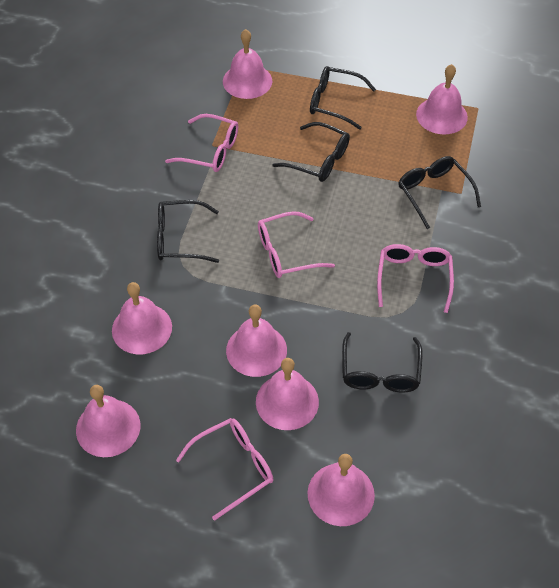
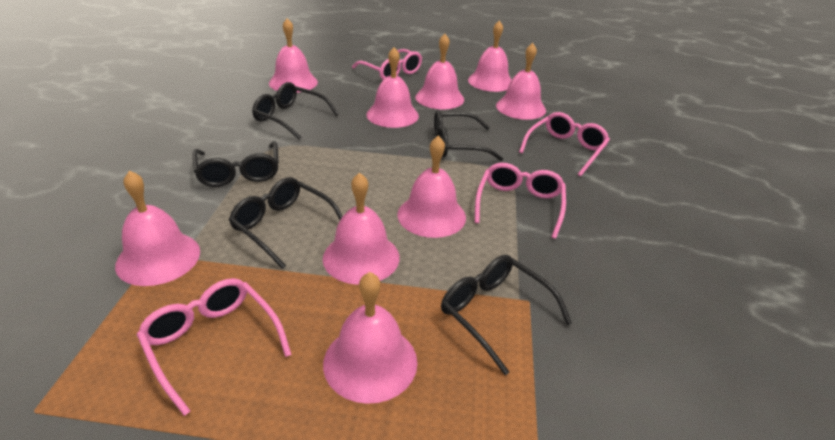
pink bell: 7 -> 9

